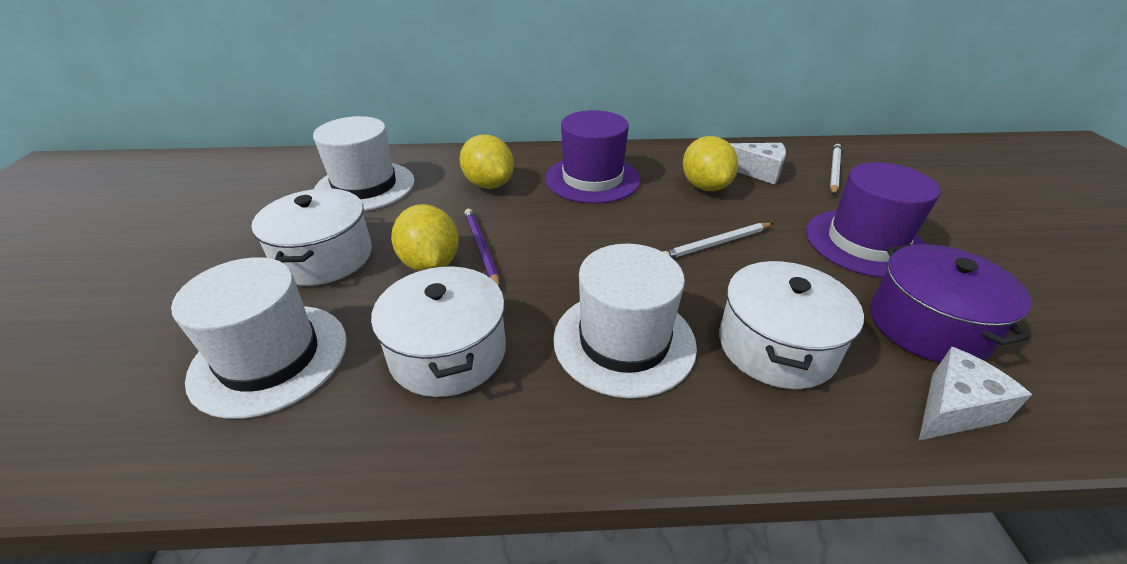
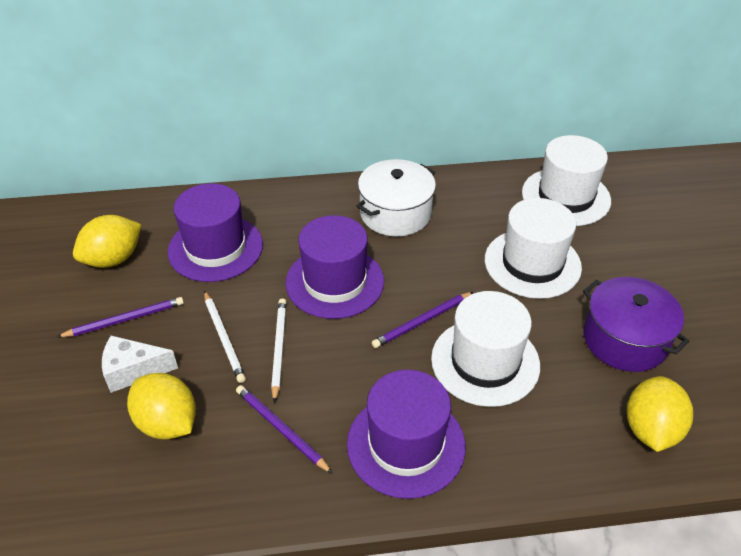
purple hat: 2 -> 3
purple pencil: 1 -> 3
white cheese: 2 -> 1
white pot: 3 -> 1

